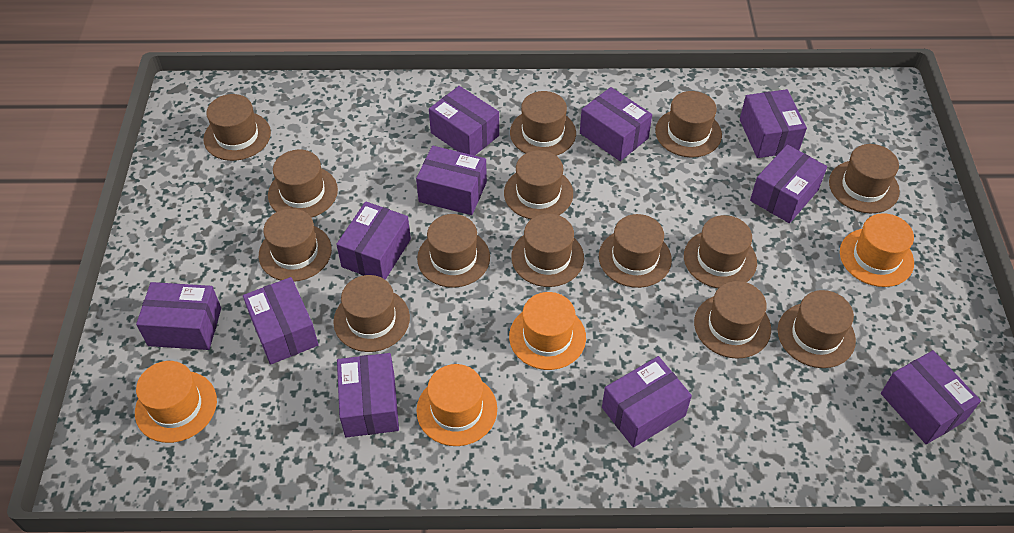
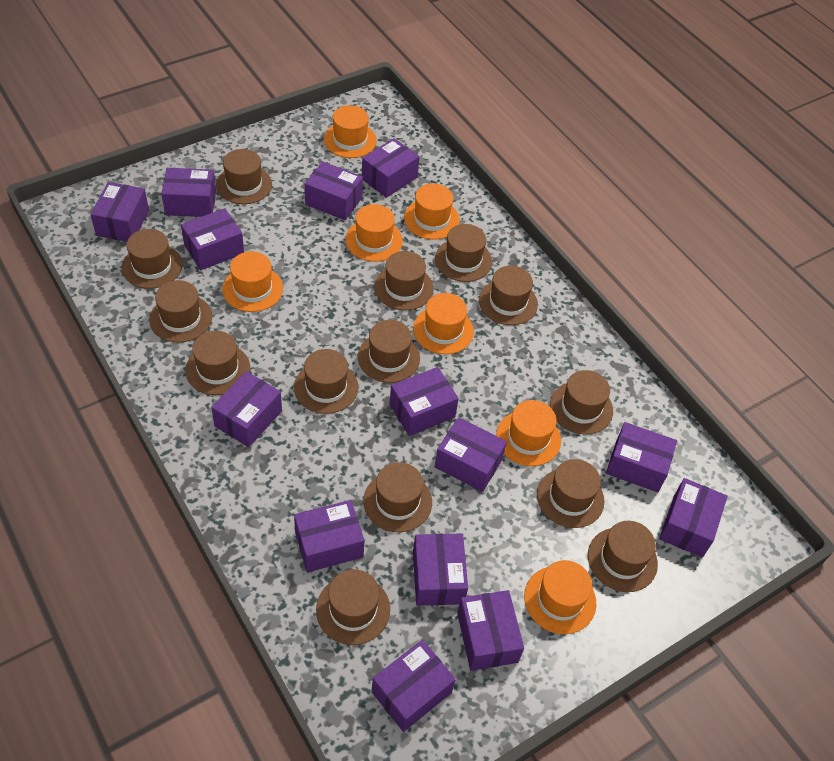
orange hat: 4 -> 7
purple box: 11 -> 14

